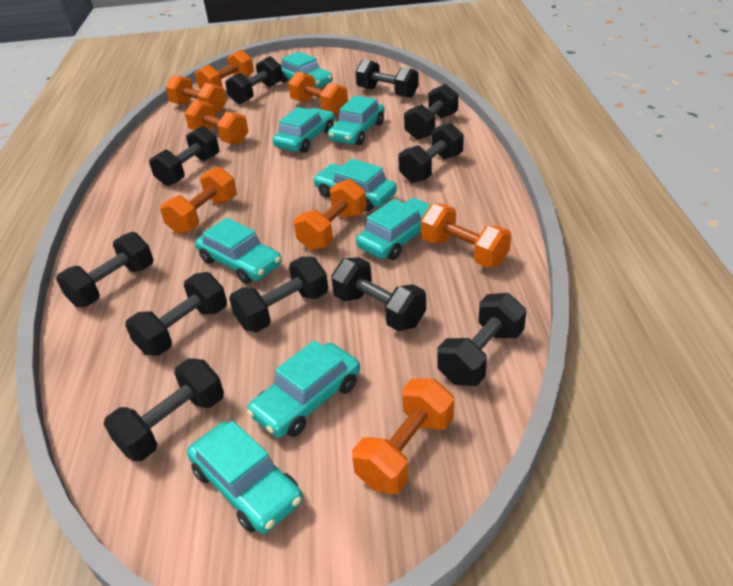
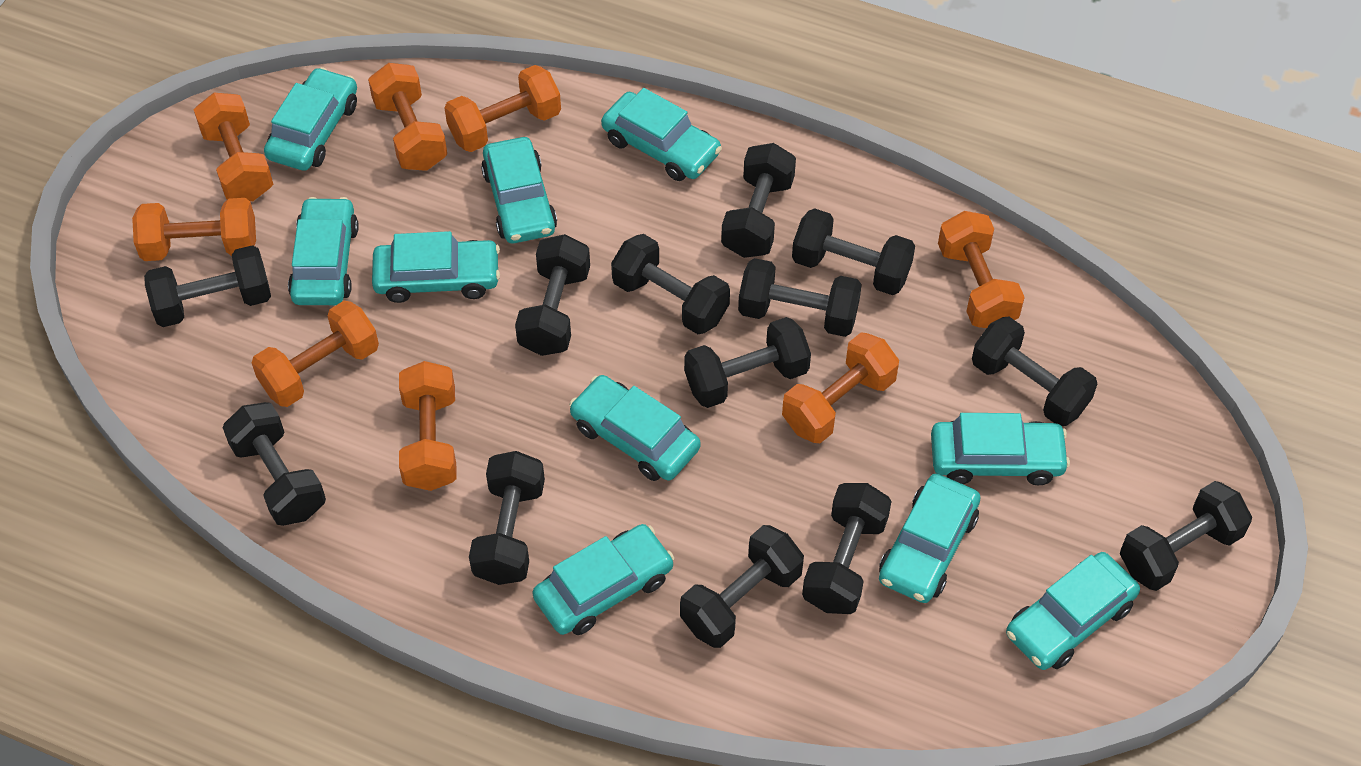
black dumbbell: 11 -> 13
turquoise car: 8 -> 10

